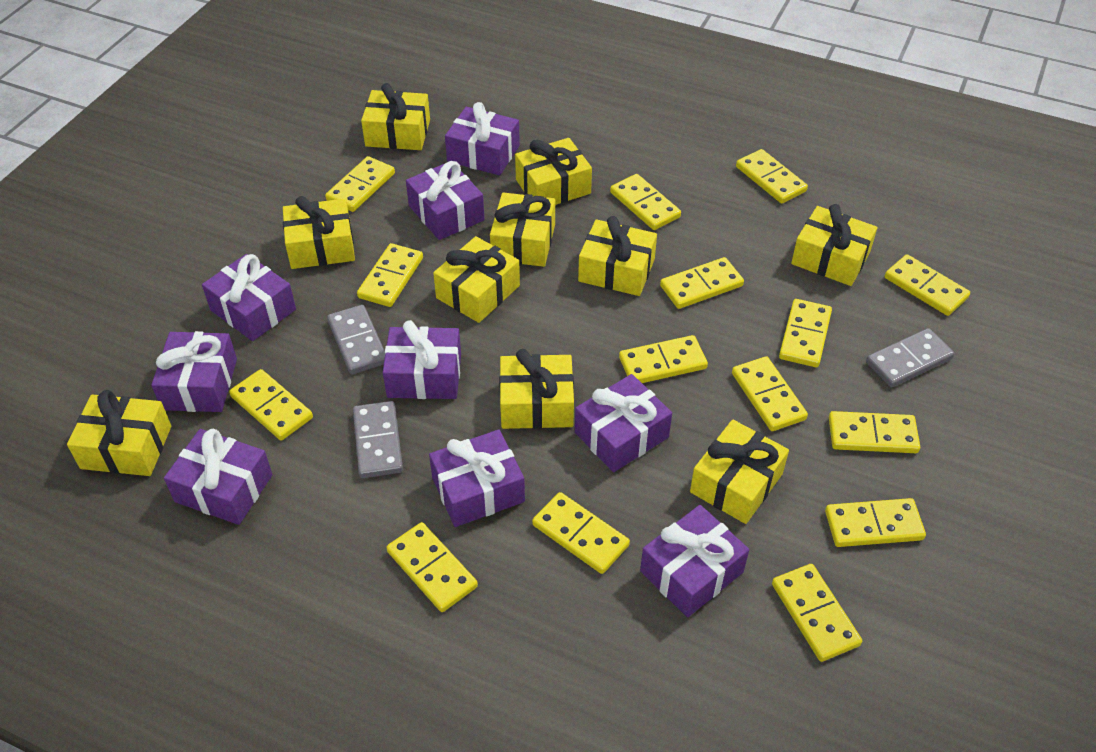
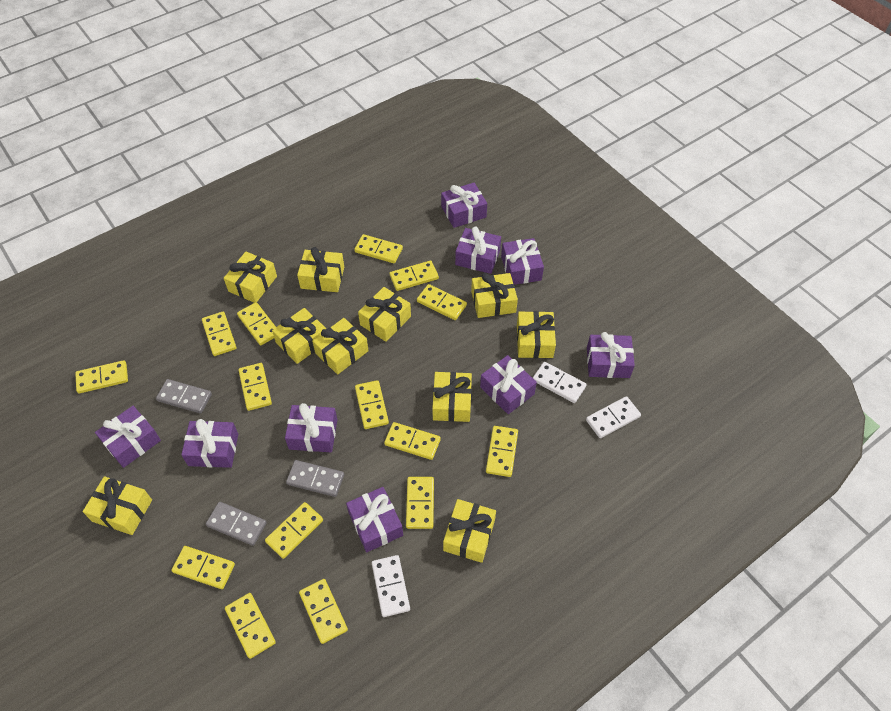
white domino: 0 -> 3

